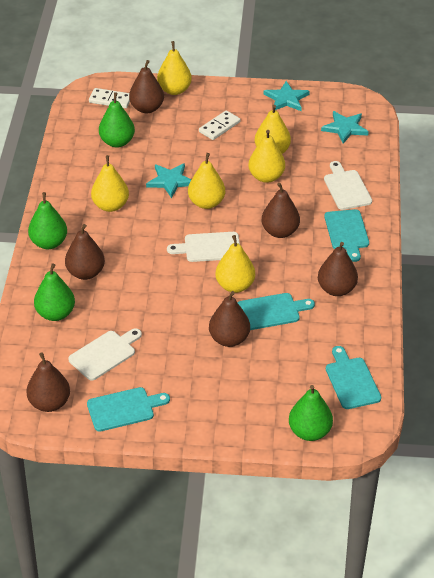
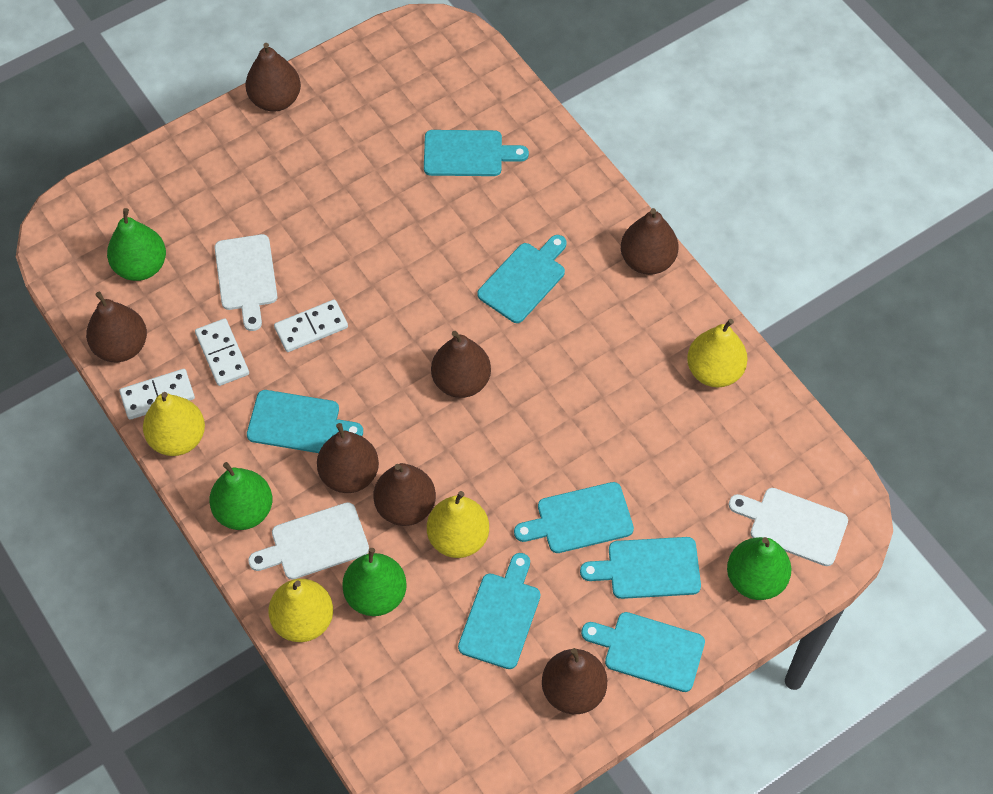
brown pear: 6 -> 7
turquoise cutting board: 4 -> 7
turquoise star: 3 -> 0
white domino: 2 -> 3
yellow pear: 6 -> 4

